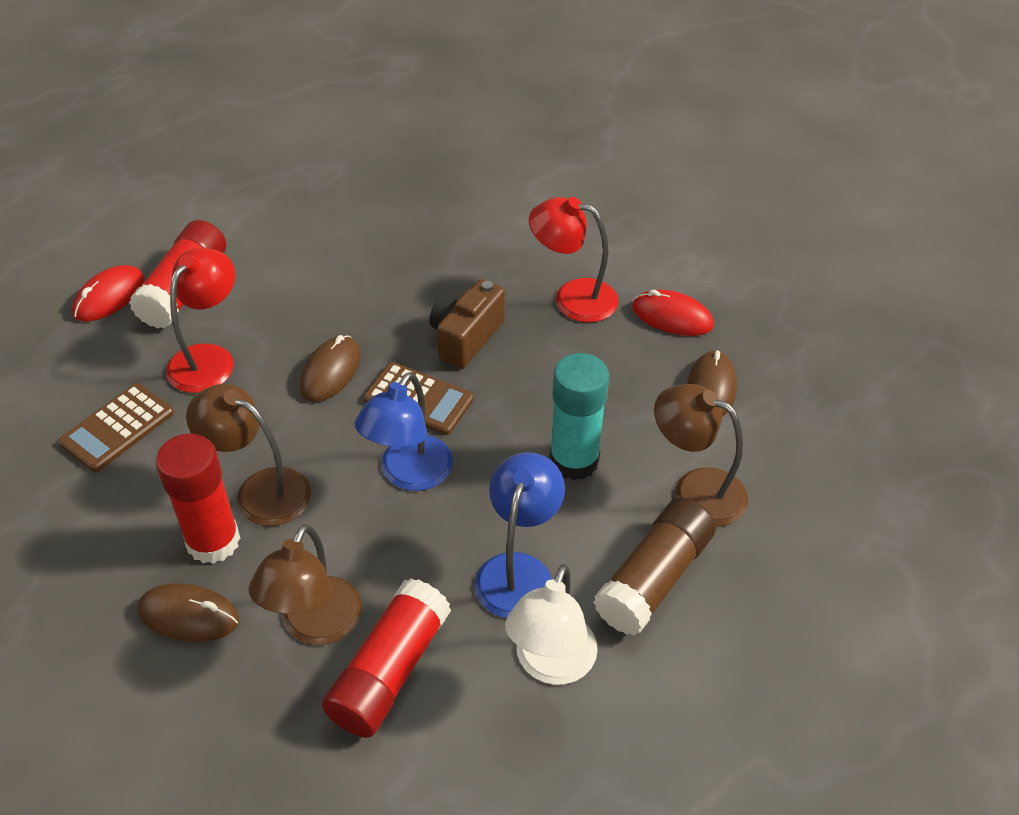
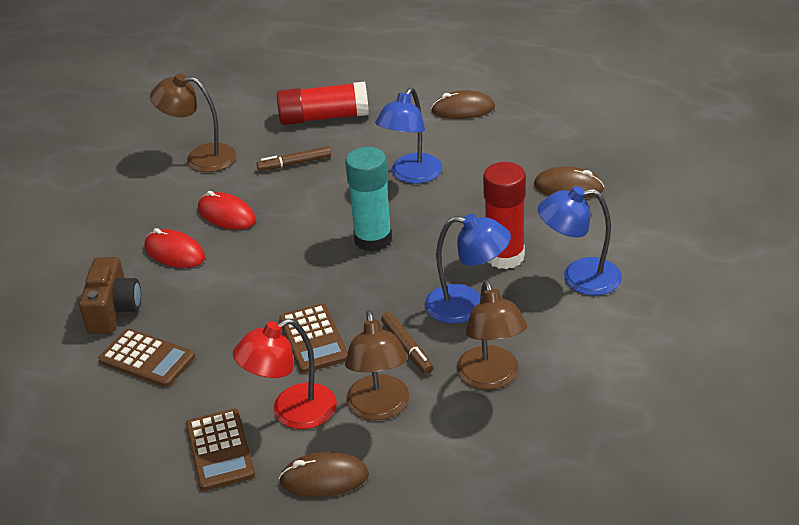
blue lamp: 2 -> 3
brown calculator: 2 -> 3
brown glue stick: 1 -> 0
brown marker: 0 -> 2
red glue stick: 3 -> 2
red lamp: 2 -> 1
white lamp: 1 -> 0

